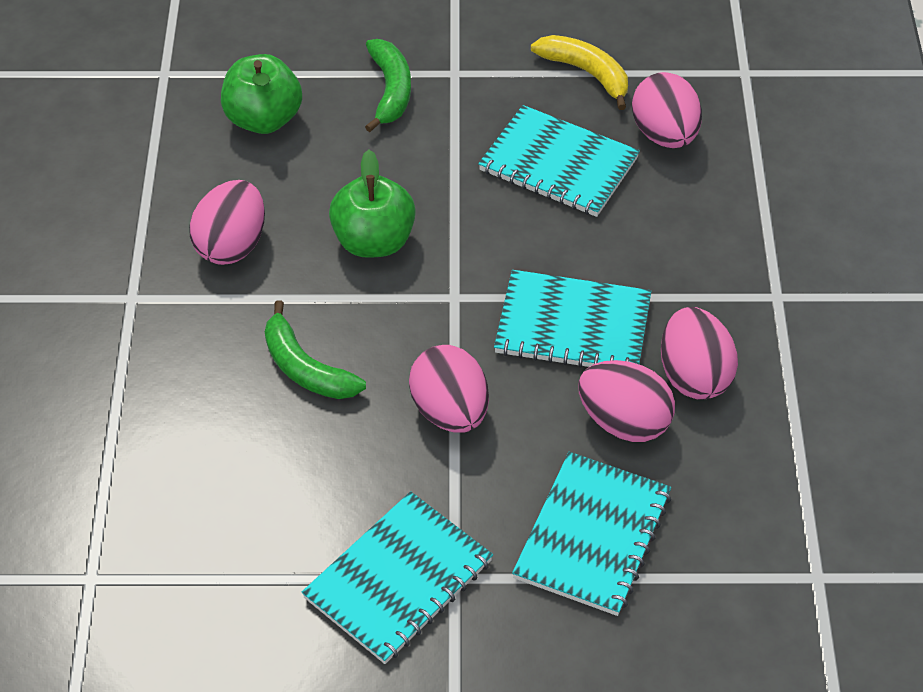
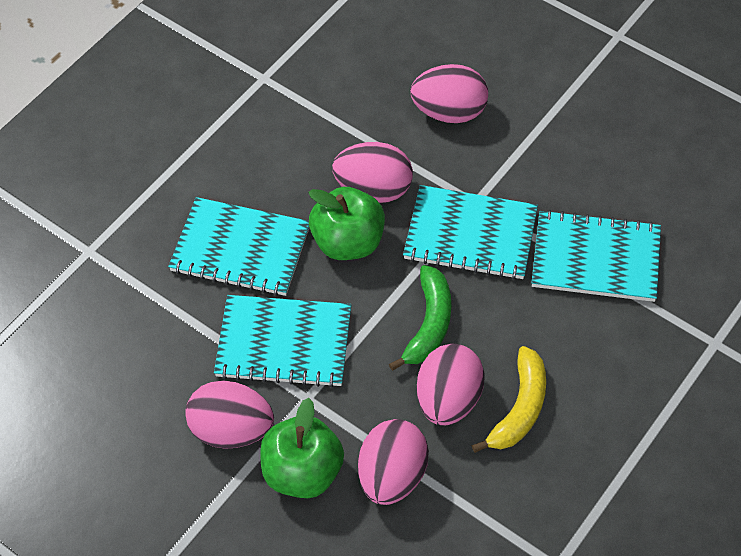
green banana: 2 -> 1

